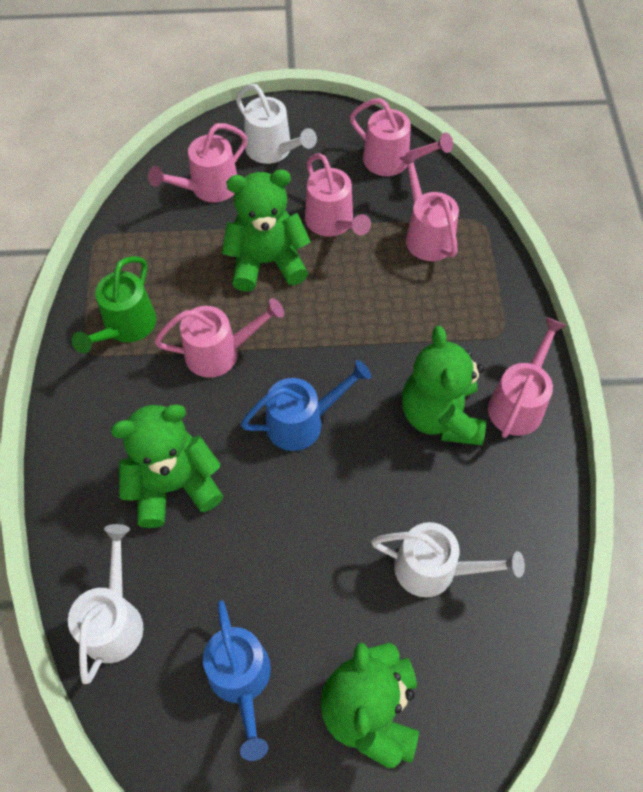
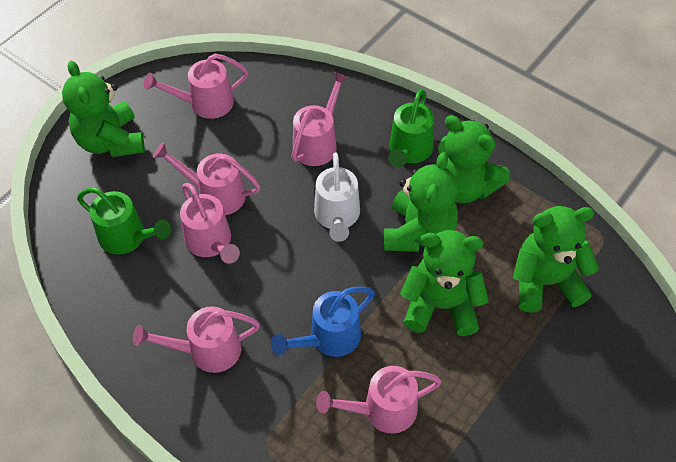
blue watering can: 2 -> 1
green teddy bear: 4 -> 5
green watering can: 1 -> 2
white watering can: 3 -> 1

